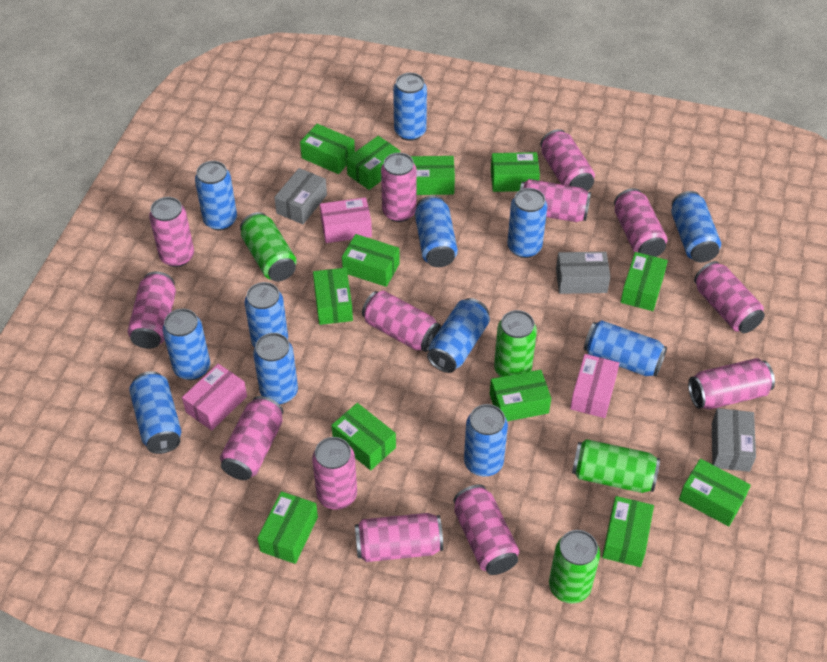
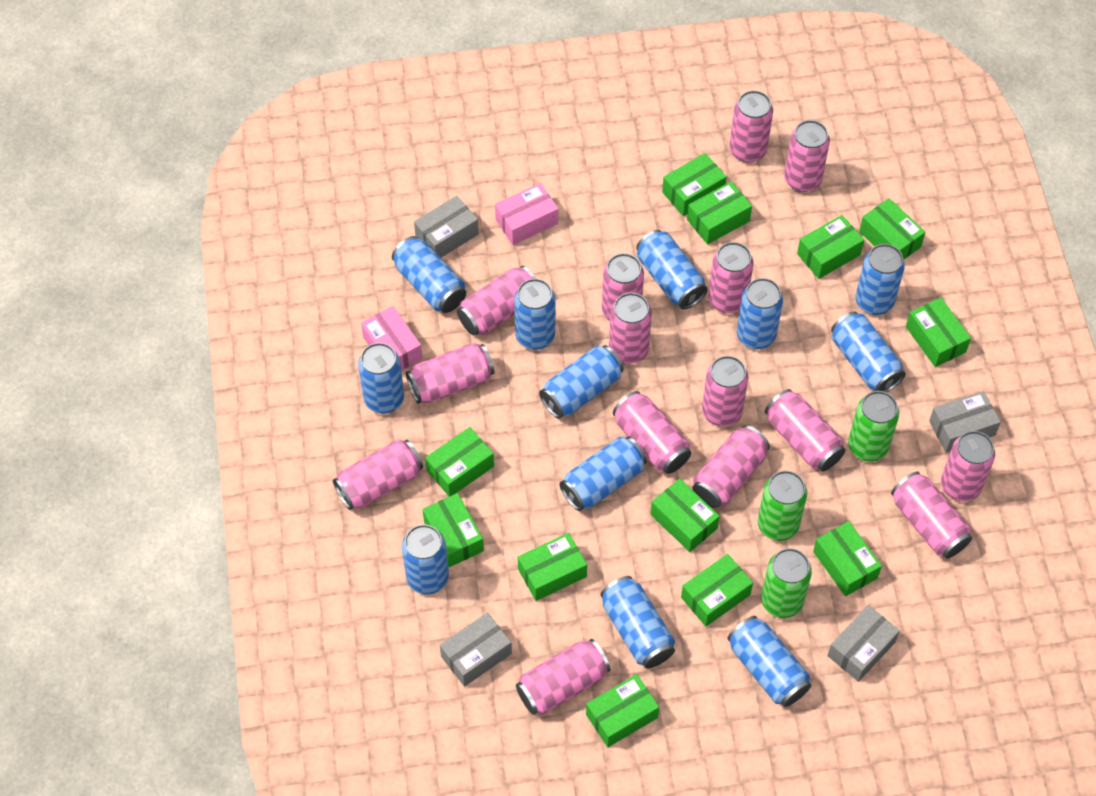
green can: 4 -> 3
grey box: 3 -> 4
pink box: 3 -> 2
pink can: 13 -> 15

